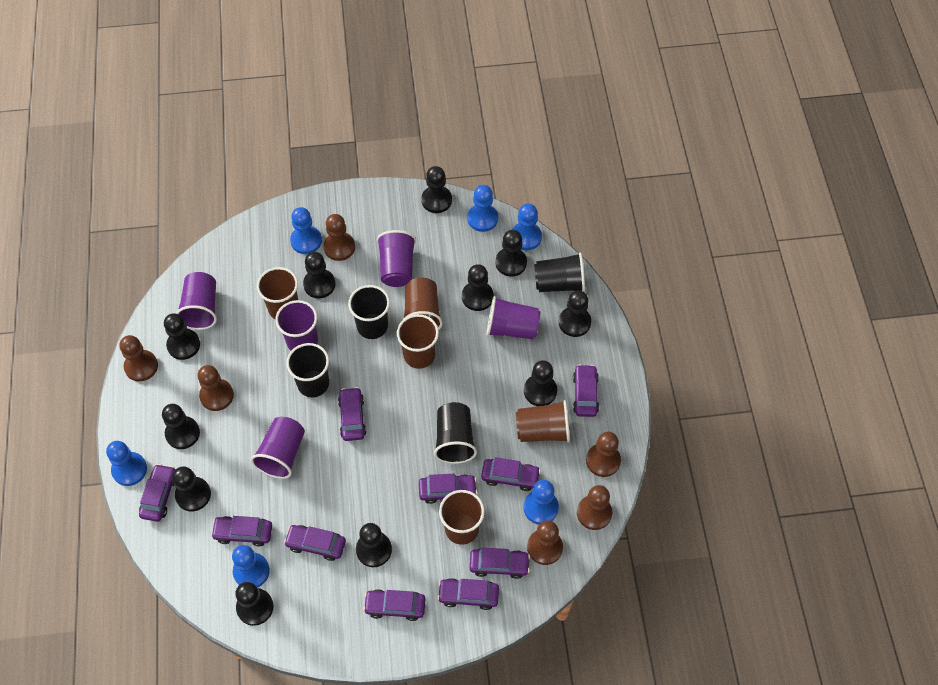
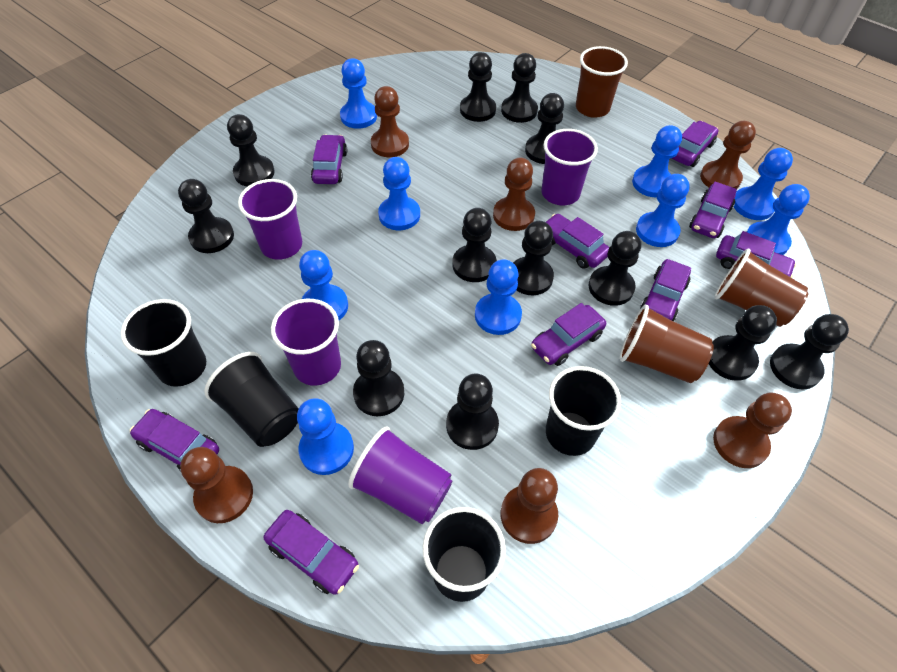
black pawn: 11 -> 12
blue pawn: 6 -> 9
brown cup: 5 -> 3
purple car: 10 -> 9
purple cup: 5 -> 4

